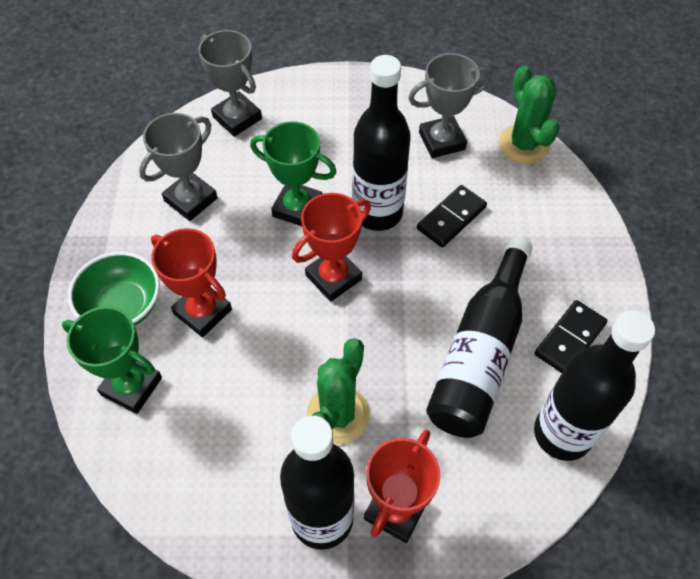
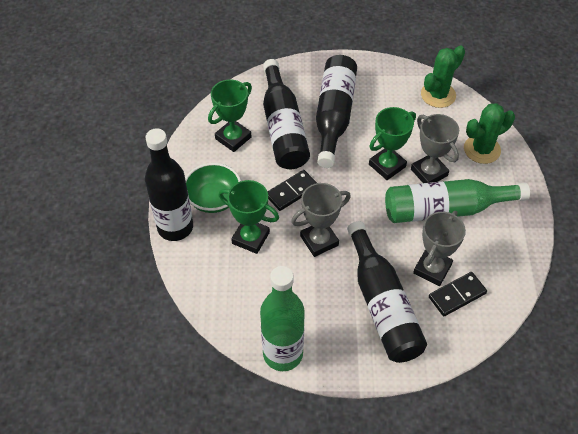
green bottle: 0 -> 2
green trophy: 2 -> 3
red trophy: 3 -> 0

